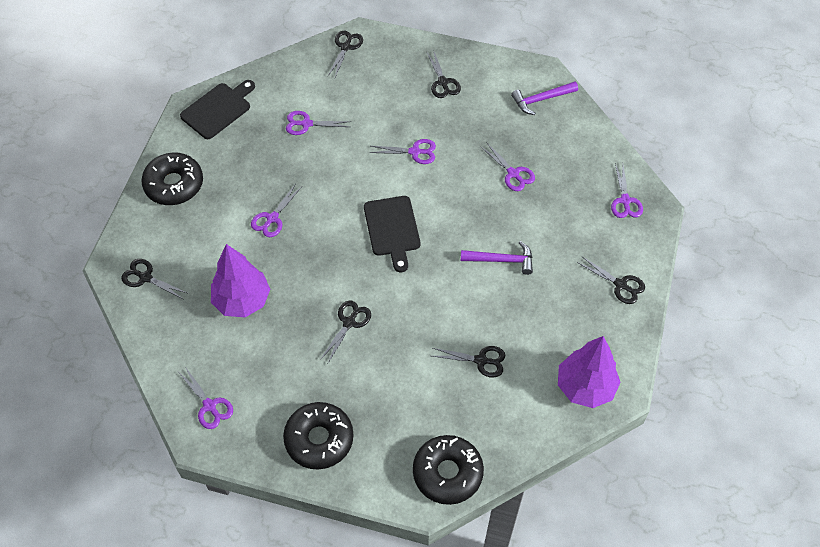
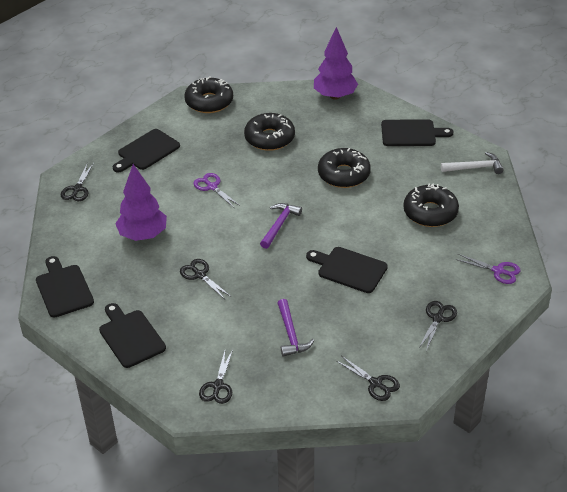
black cutting board: 2 -> 5
black donut: 3 -> 4
black scissors: 6 -> 5
purple scissors: 6 -> 2
white hammer: 0 -> 1

